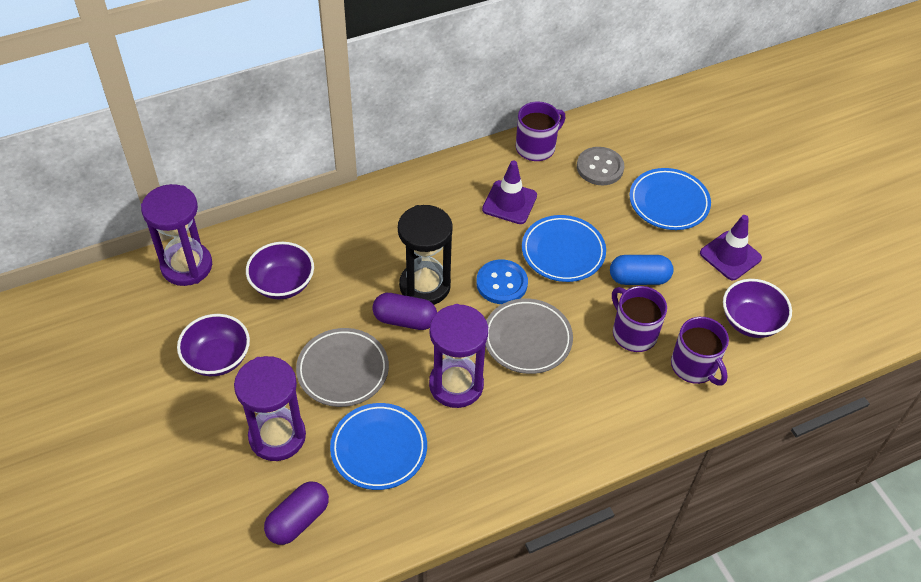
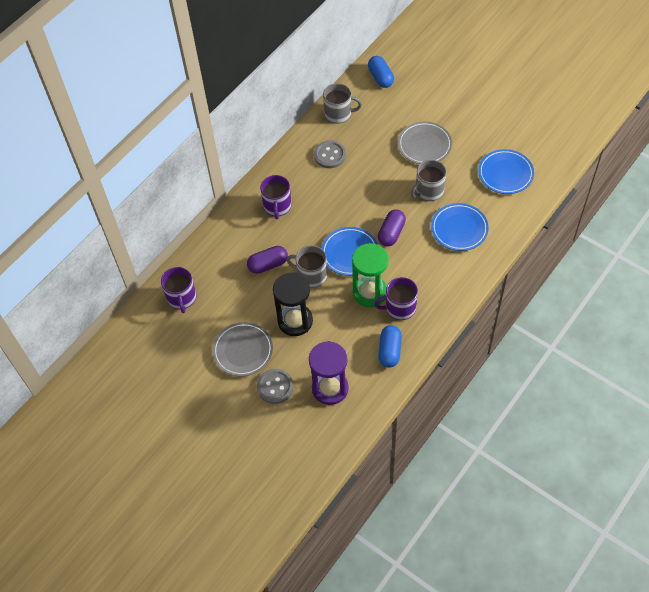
blue button: 1 -> 0
blue capsule: 1 -> 2
green hourglass: 0 -> 1
grey button: 1 -> 2
grey mug: 0 -> 3
purple bowl: 3 -> 0
purple hourglass: 3 -> 1
purple traffic cone: 2 -> 0

